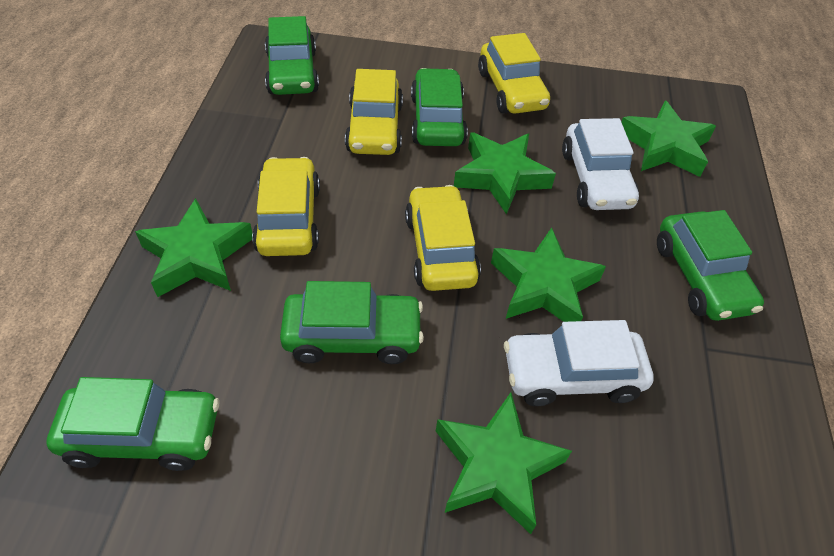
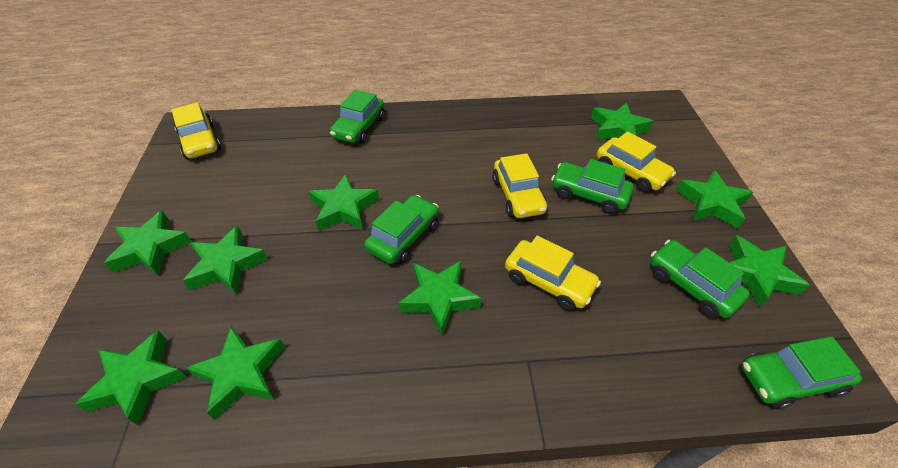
green star: 5 -> 9
white car: 2 -> 0

